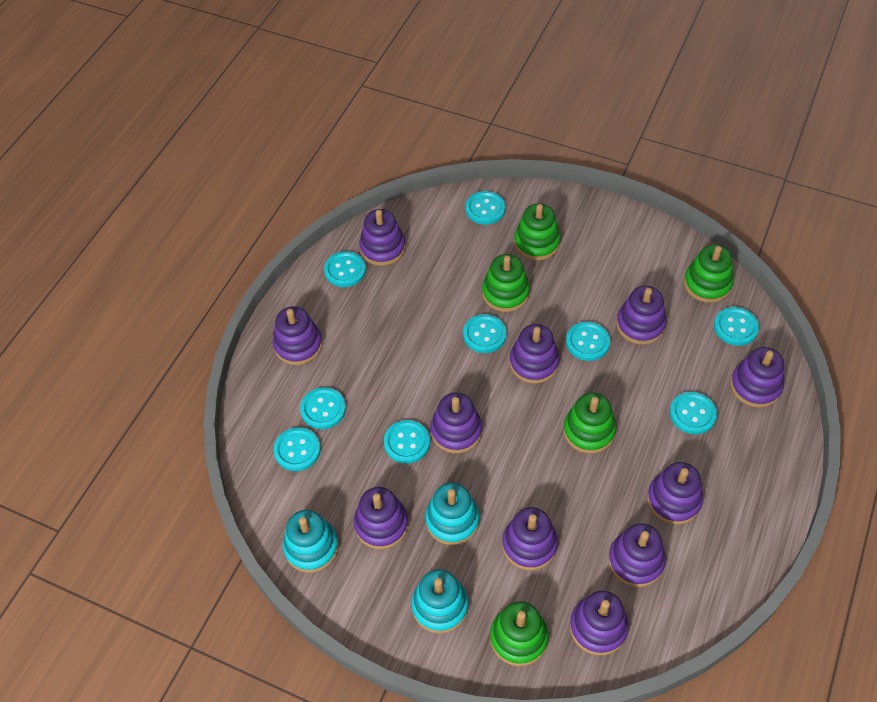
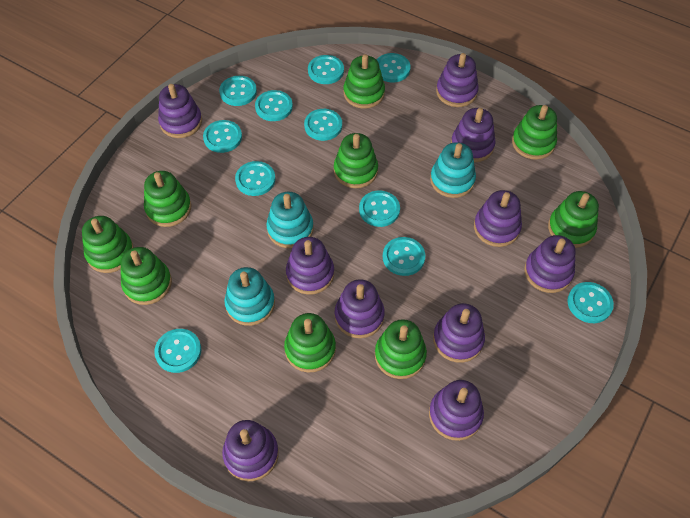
green stacking toy: 5 -> 9
purple stacking toy: 11 -> 10
turquoise button: 9 -> 11

